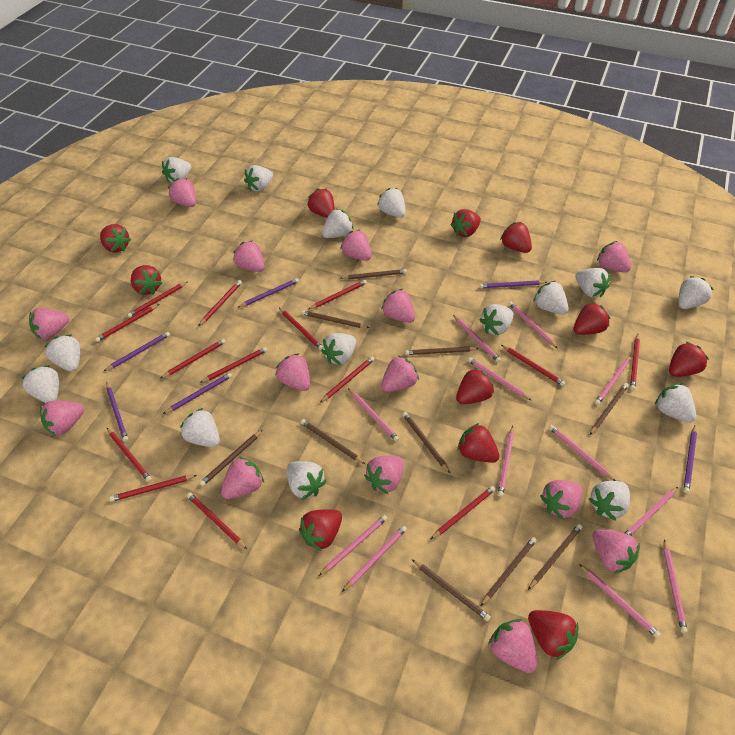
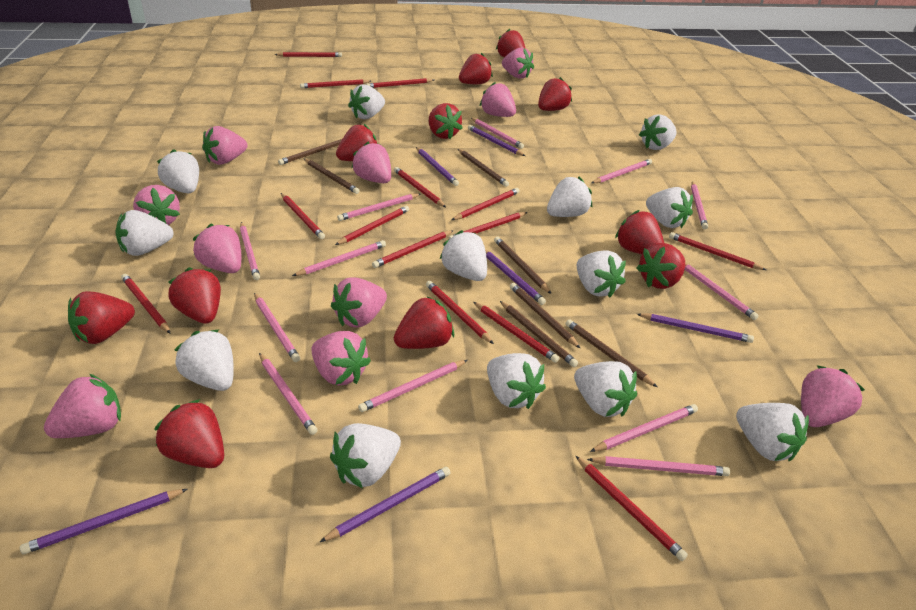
brown pencil: 10 -> 7
pink strawberry: 14 -> 10
white strawberry: 15 -> 13

